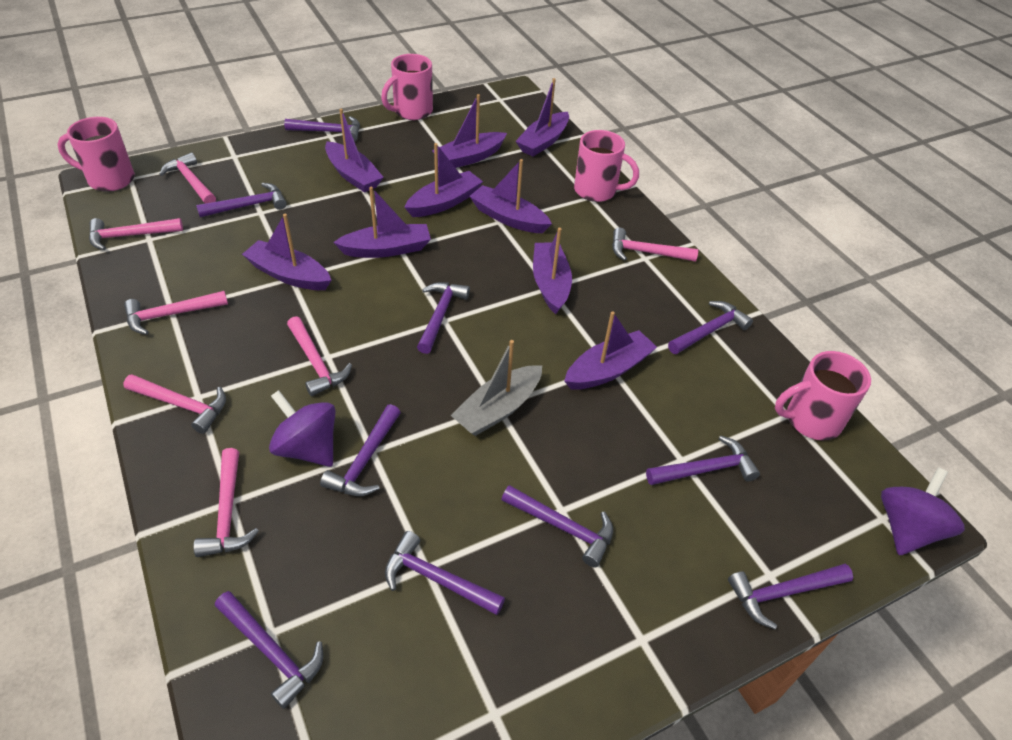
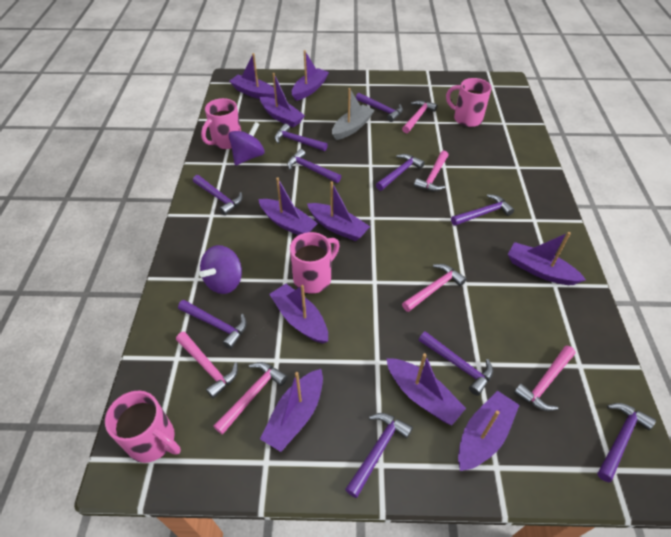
pink hammer: 7 -> 6
purple boat: 9 -> 10

